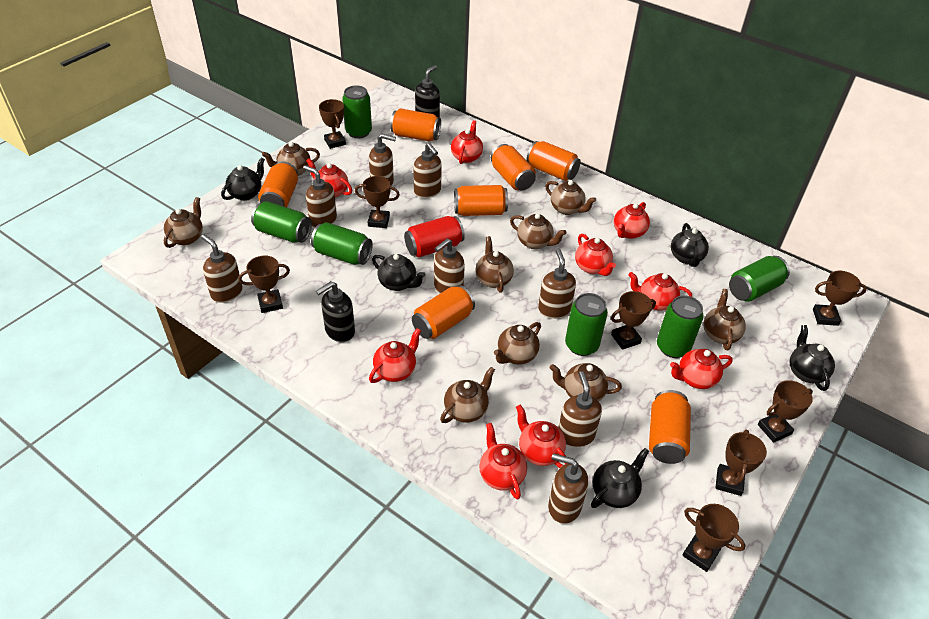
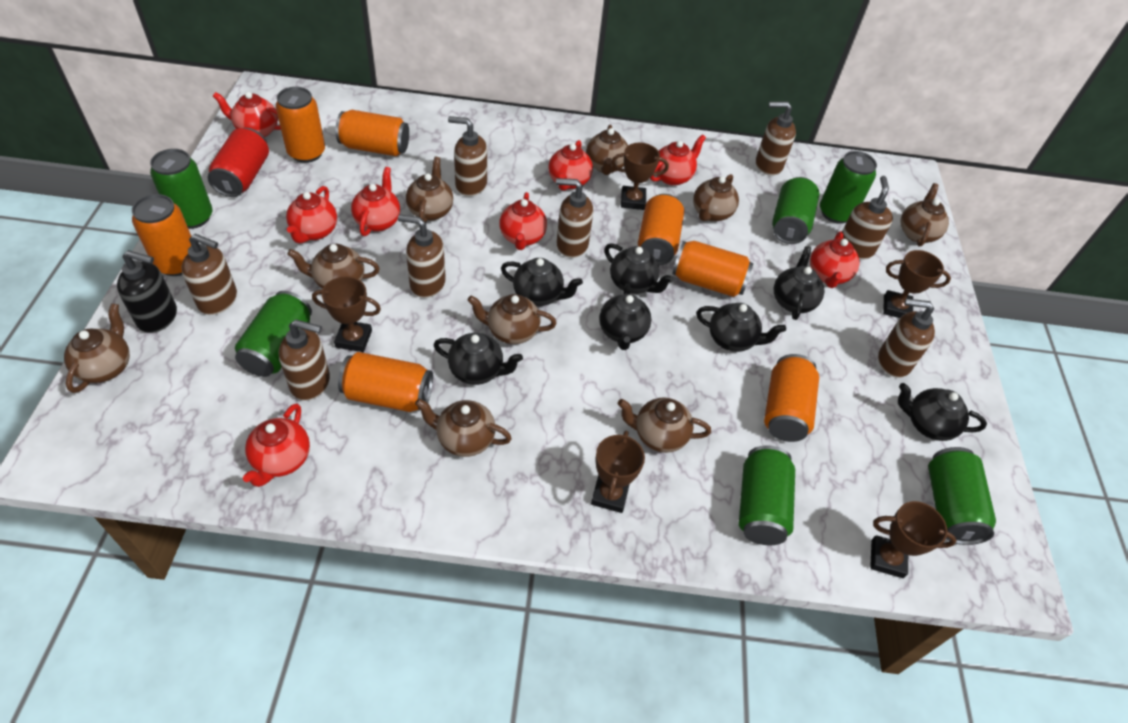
black soap dispenser: 2 -> 1
black teapot: 5 -> 7
brown trophy: 8 -> 5
red teapot: 9 -> 8

